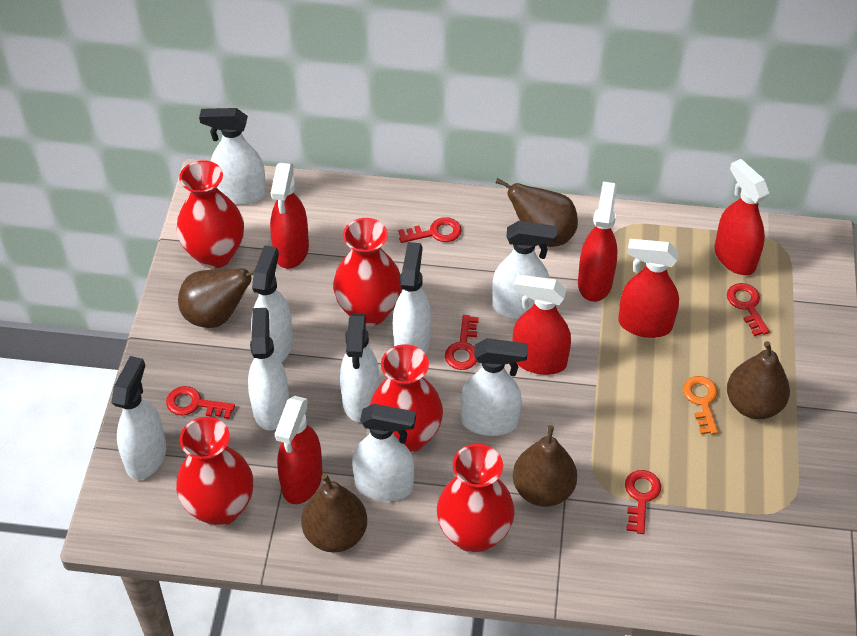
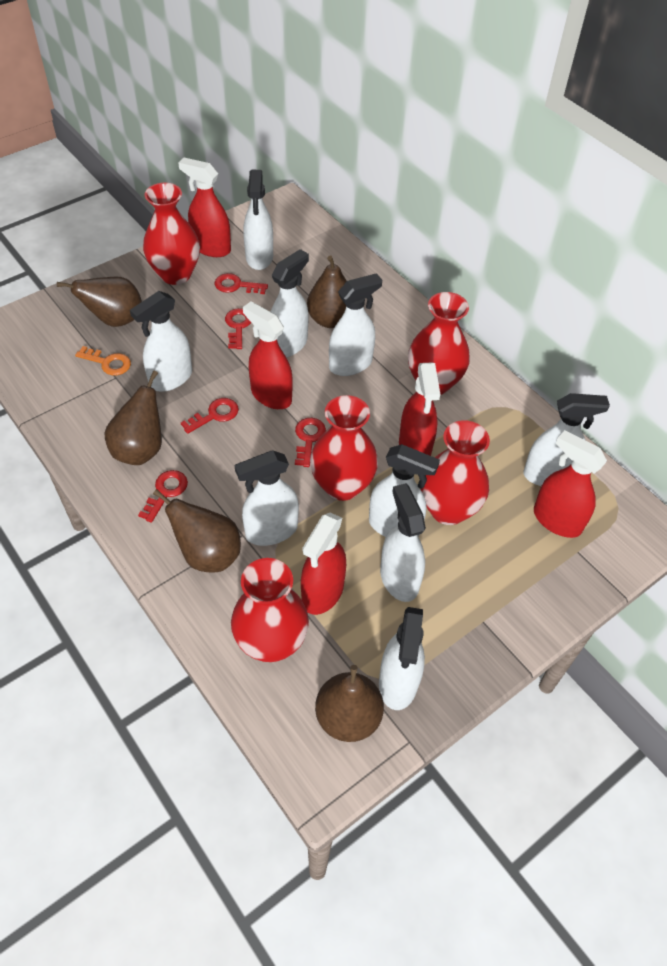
red spray bottle: 6 -> 5

